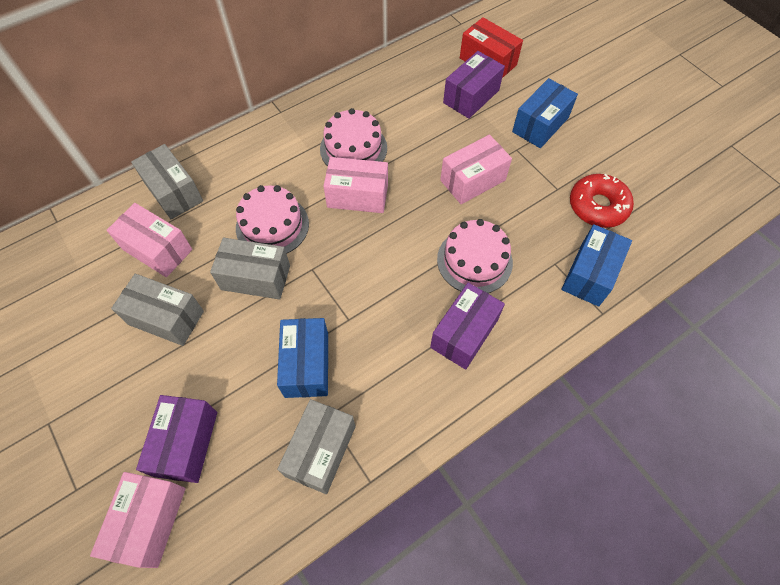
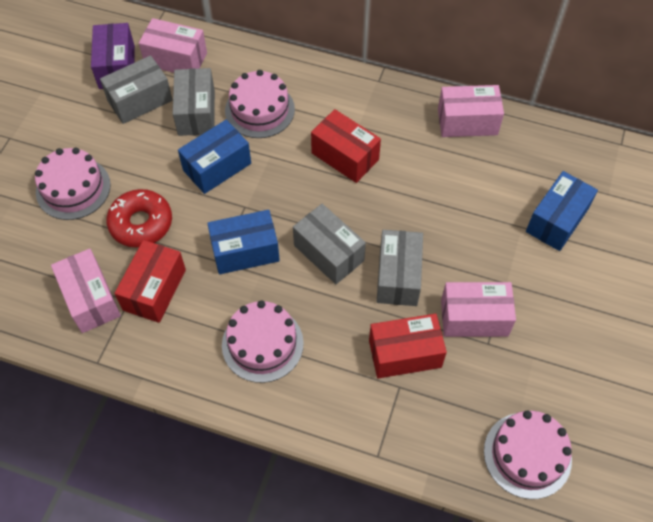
pink cake: 3 -> 4
purple box: 3 -> 1
red box: 1 -> 3

